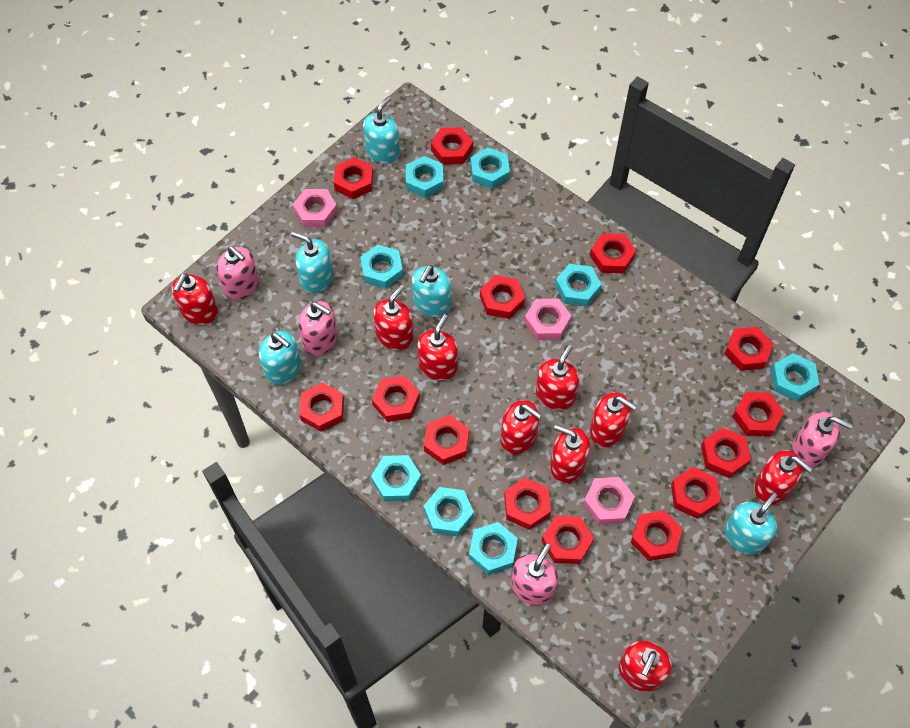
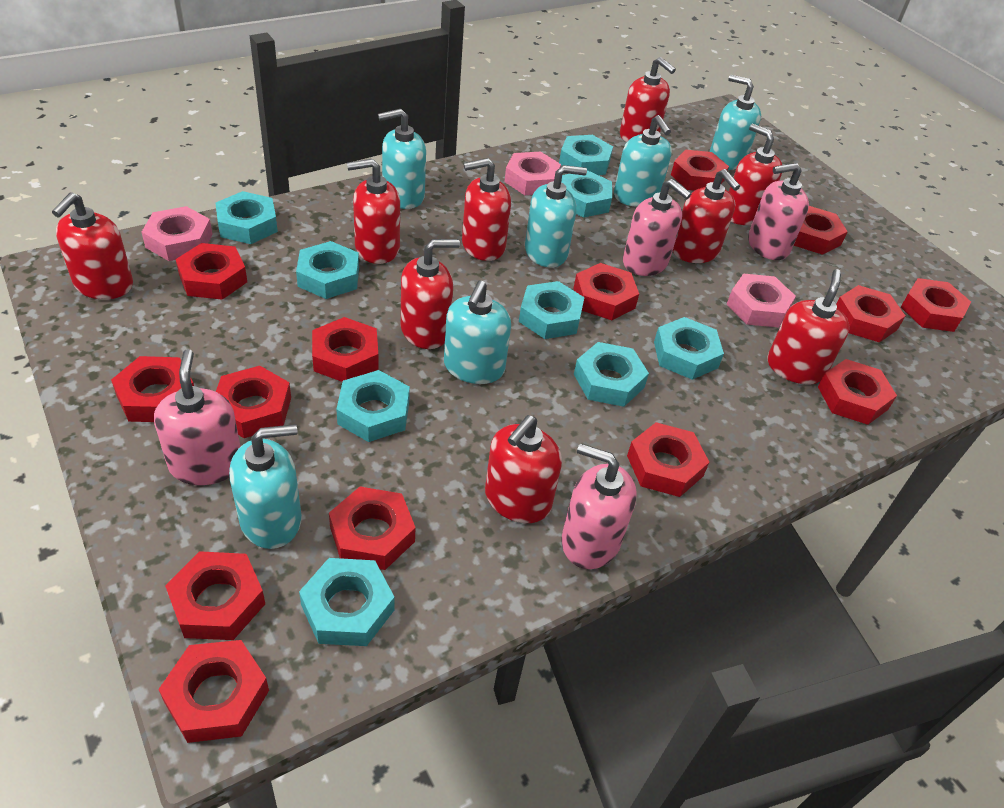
turquoise nut: 8 -> 9
turquoise soap dispenser: 5 -> 6

